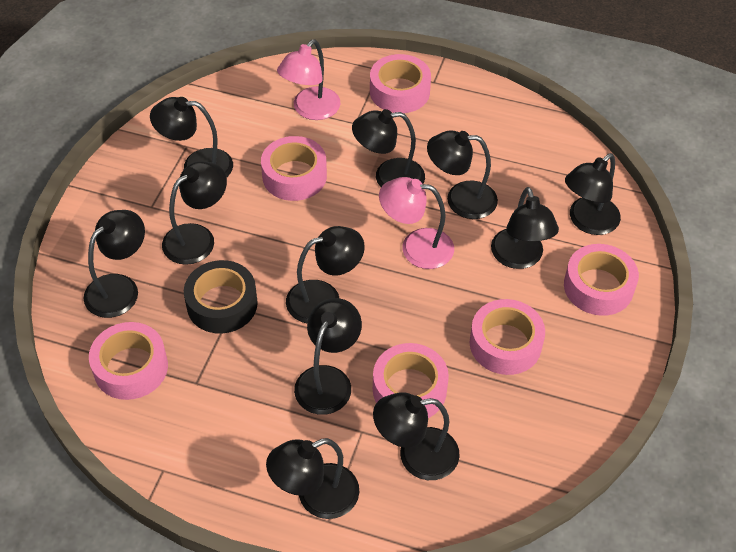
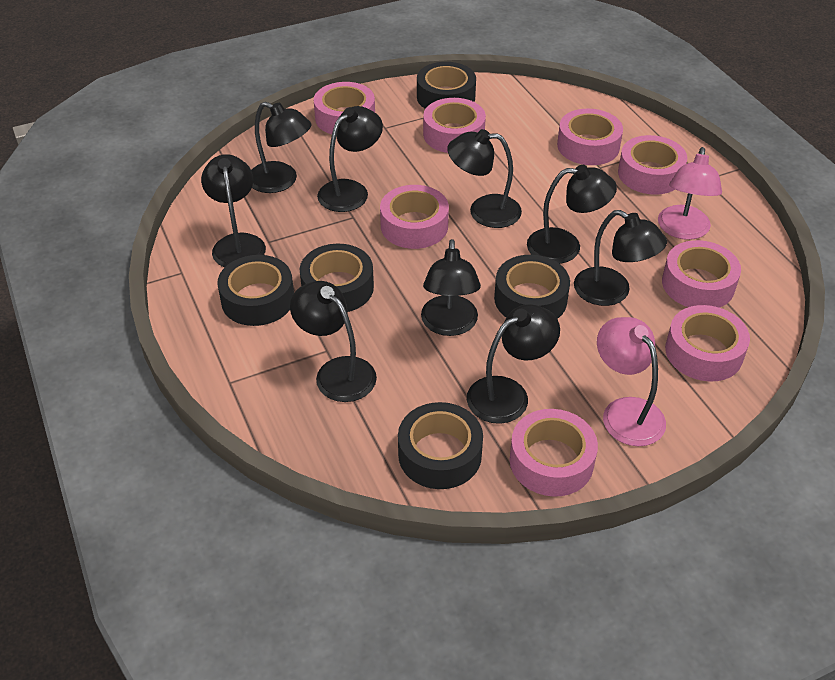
black lamp: 11 -> 9
black tape: 1 -> 5
pink tape: 6 -> 8

